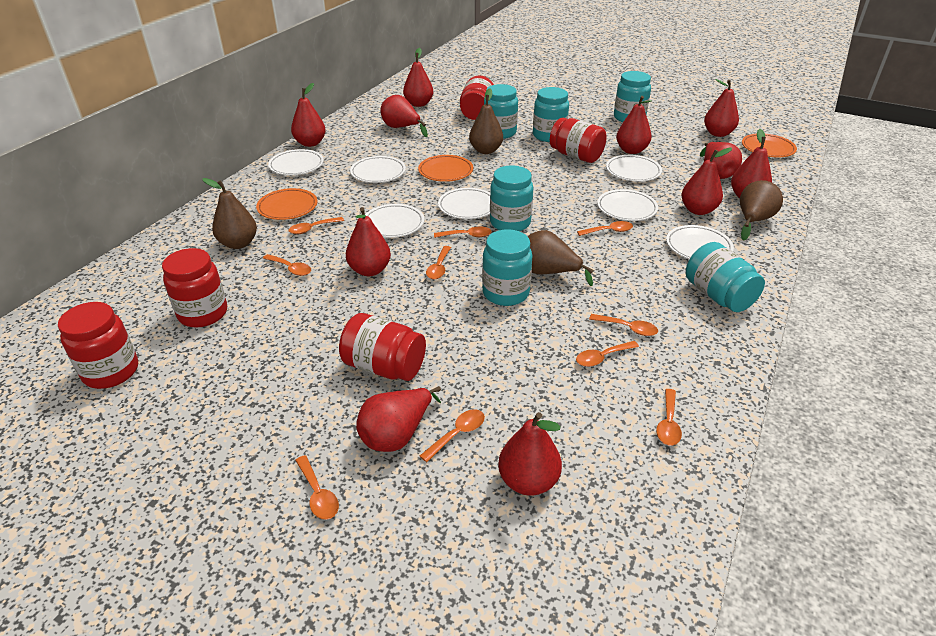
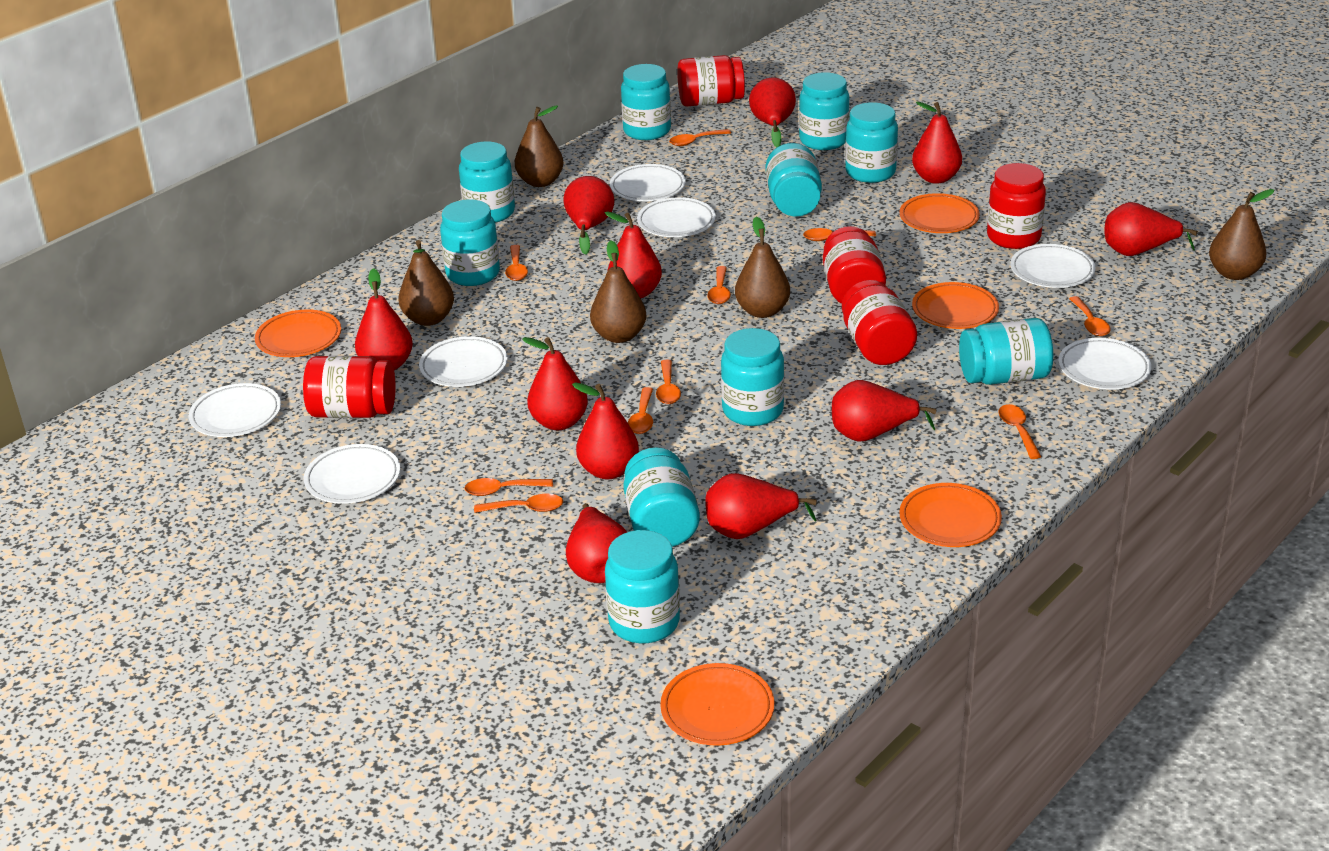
brown pear: 4 -> 5
orange plate: 3 -> 5
turquoise jar: 6 -> 10

